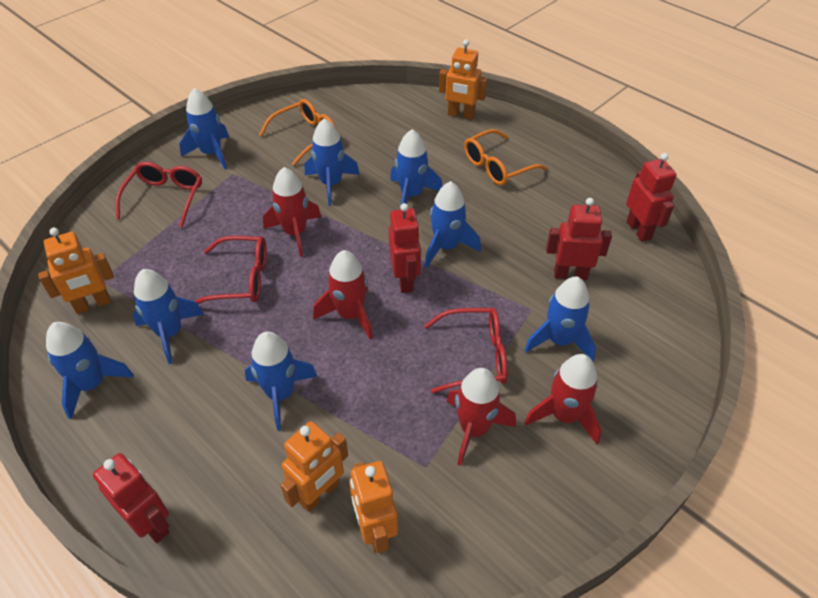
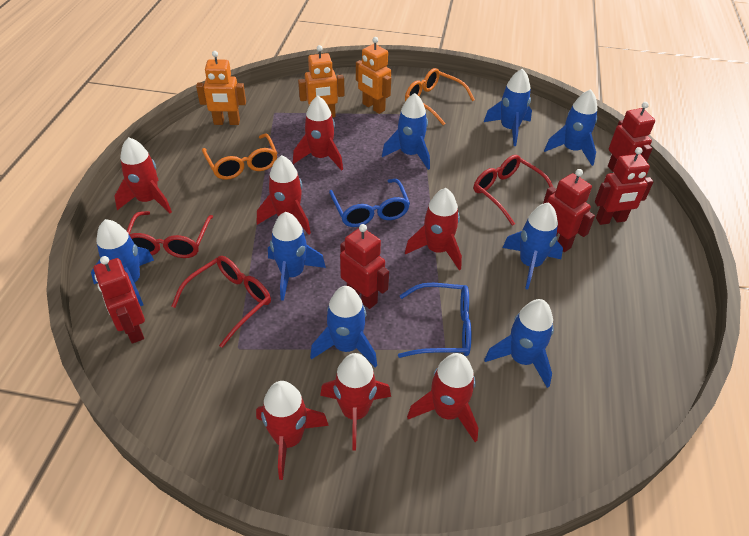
blue glasses: 0 -> 2
orange robot: 4 -> 3
red robot: 4 -> 5
red rocket: 4 -> 7

